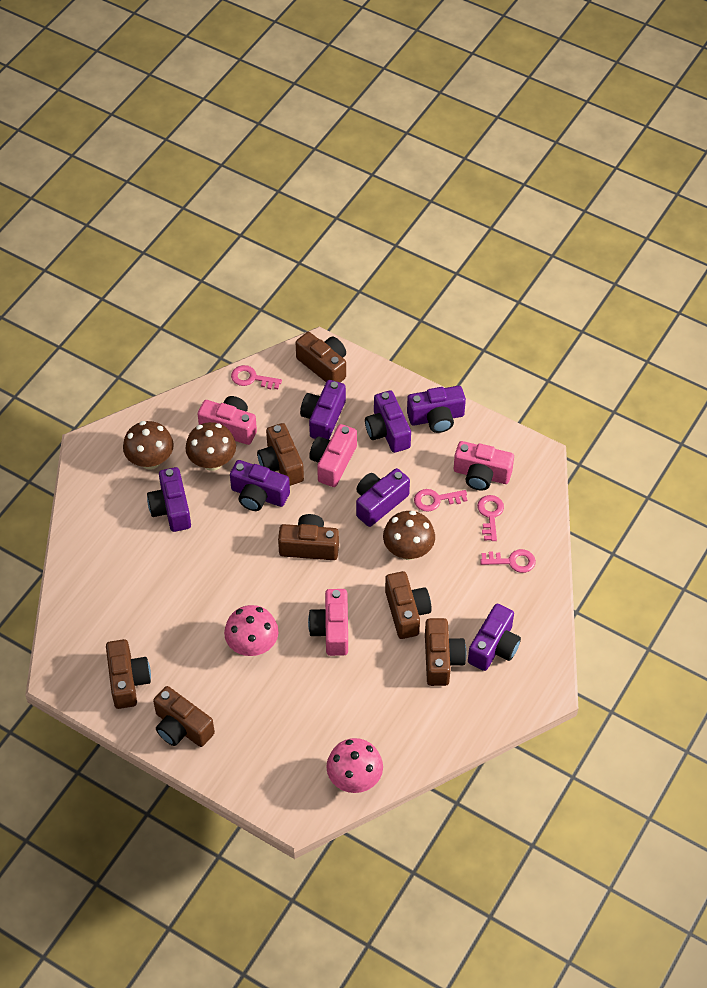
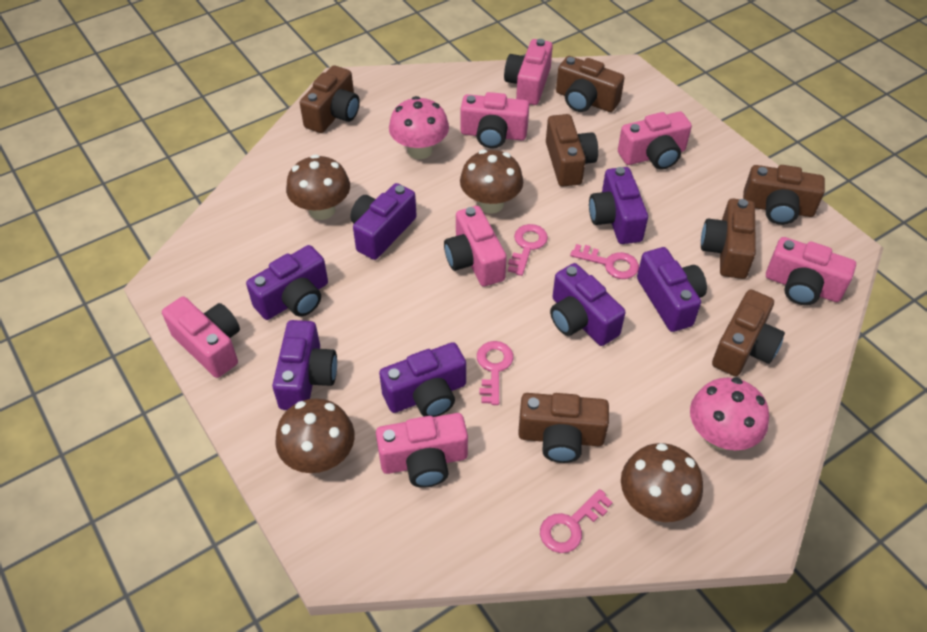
brown mushroom: 3 -> 4
pink camera: 4 -> 7

